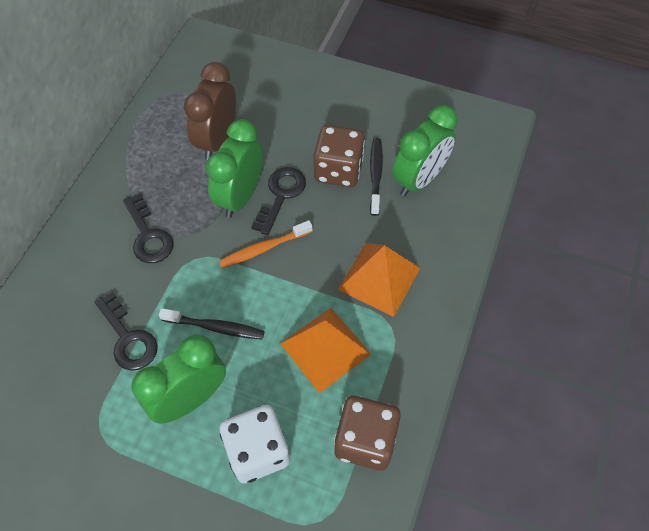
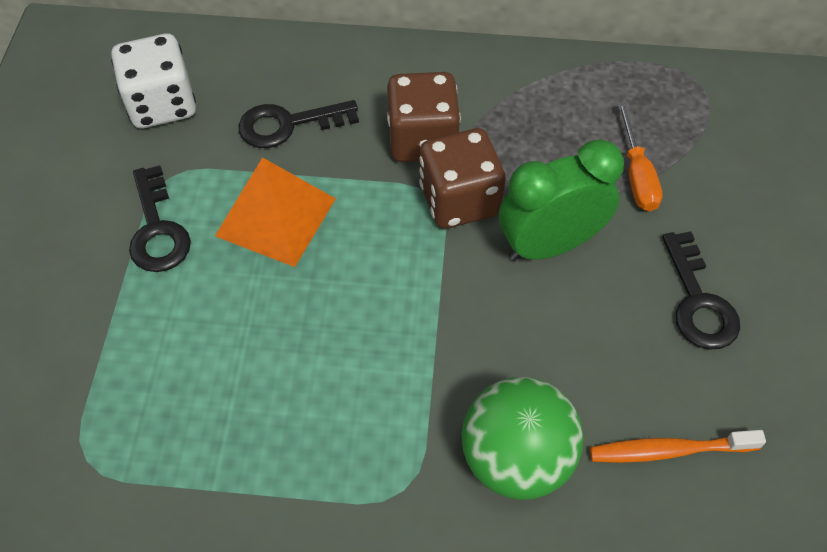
black toothbrush: 2 -> 0
brown clock: 1 -> 0
green ball: 0 -> 1
green clock: 3 -> 1
orange pyramid: 2 -> 1
orange screwdriver: 0 -> 1

